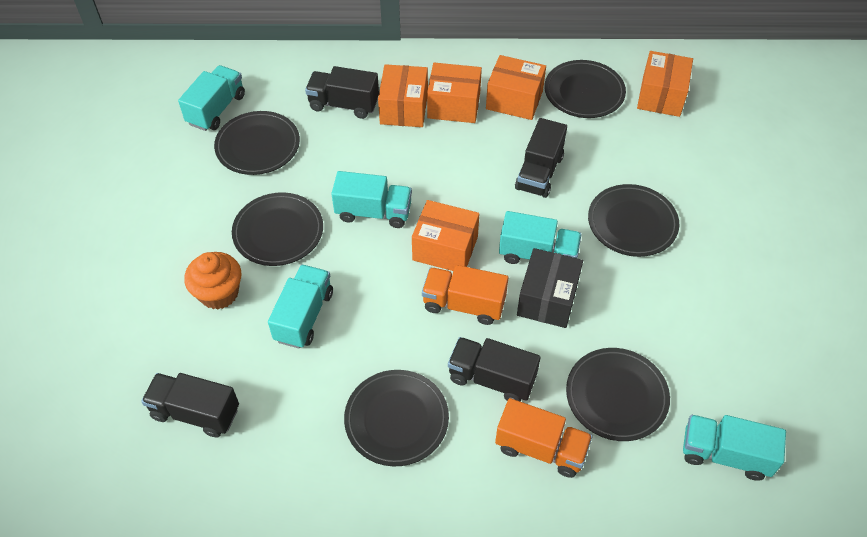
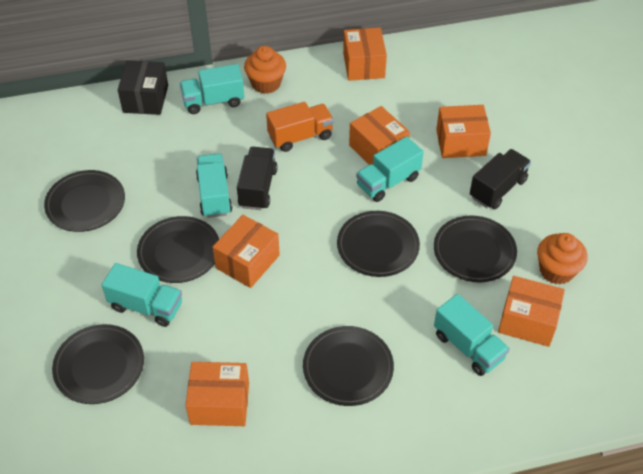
black truck: 4 -> 2
orange box: 5 -> 6
orange cupcake: 1 -> 2
orange truck: 2 -> 1

